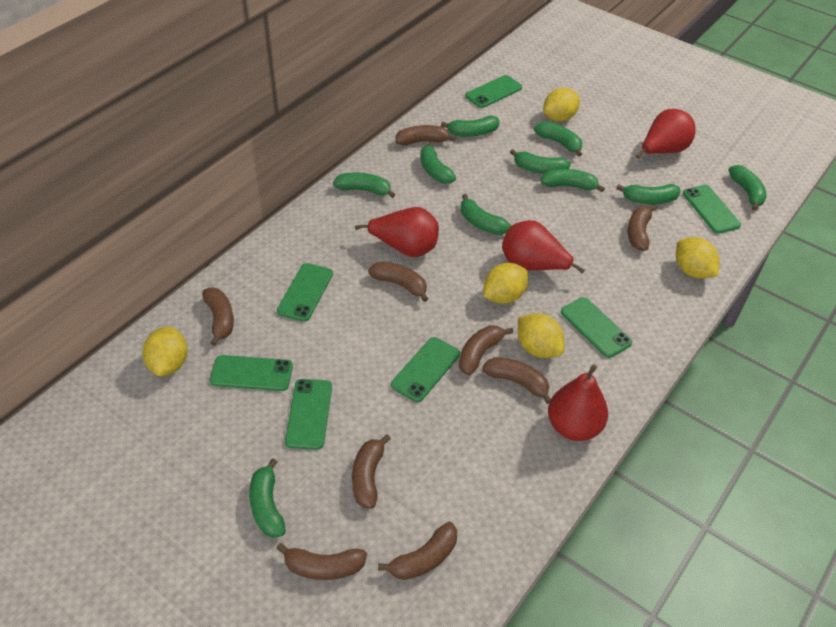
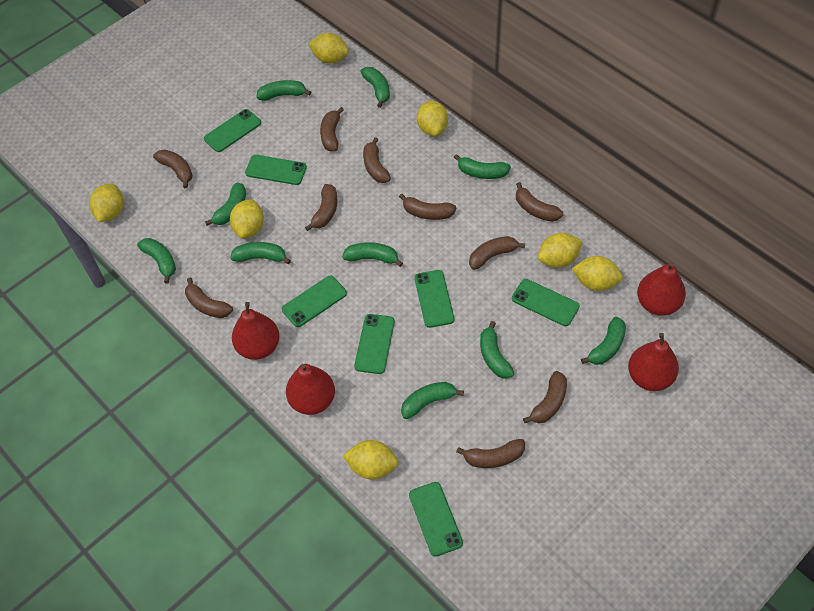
brown banana: 9 -> 10
yellow lemon: 5 -> 7

